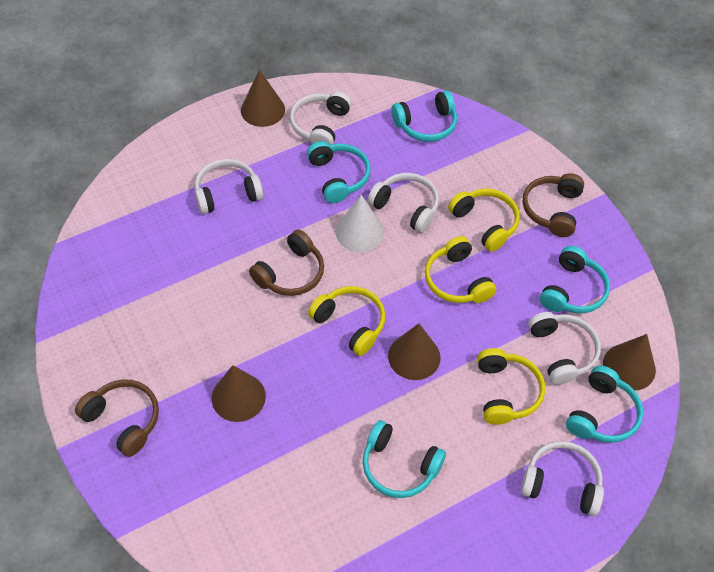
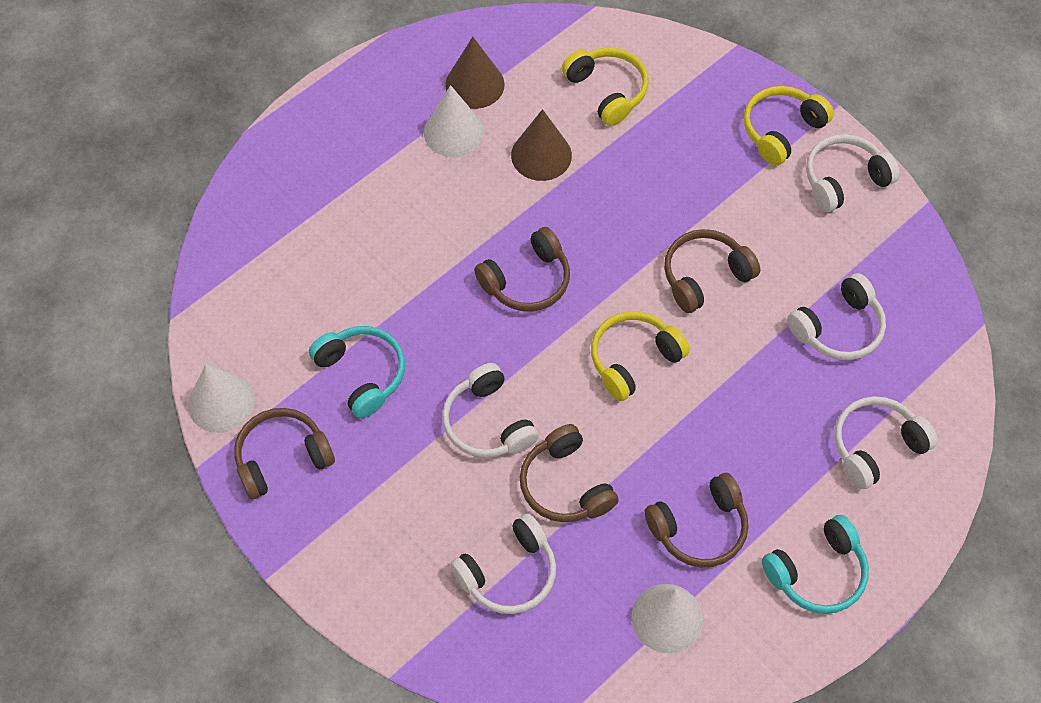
brown cone: 4 -> 2
brown headphones: 3 -> 5
turquoise headphones: 5 -> 2
white cone: 1 -> 3
yellow headphones: 4 -> 3

